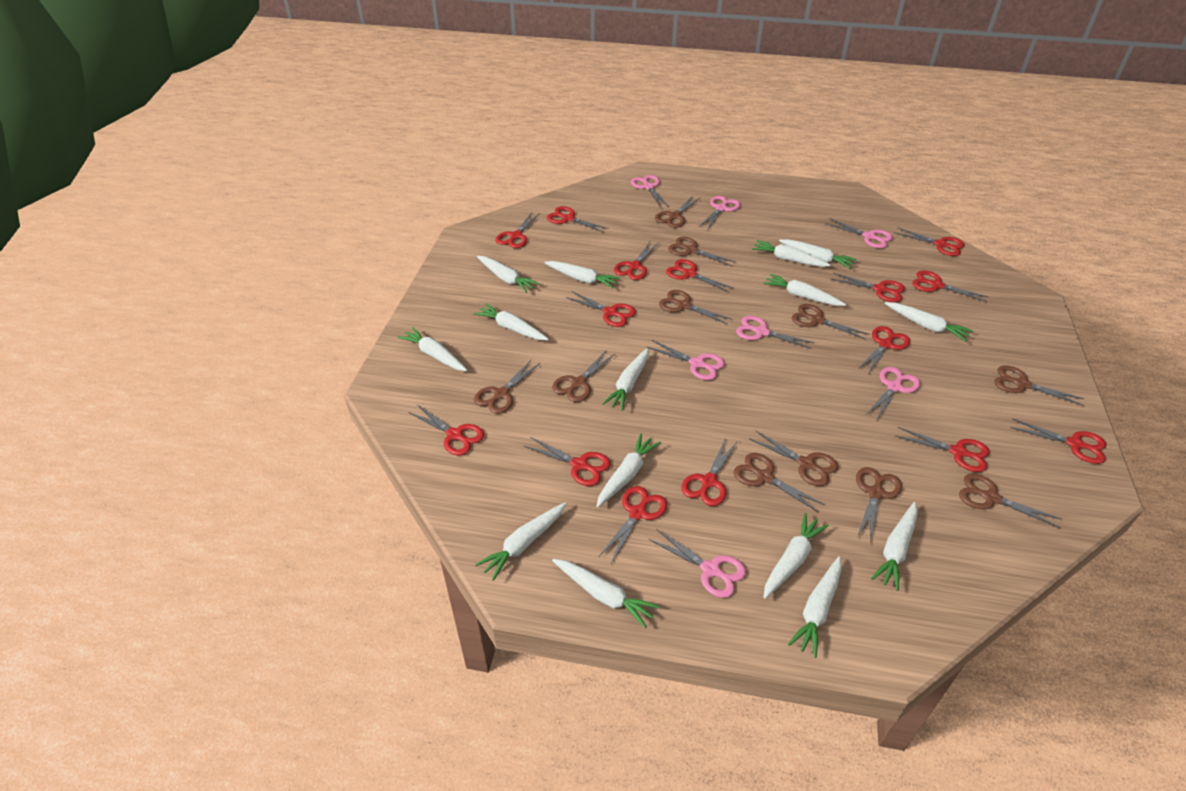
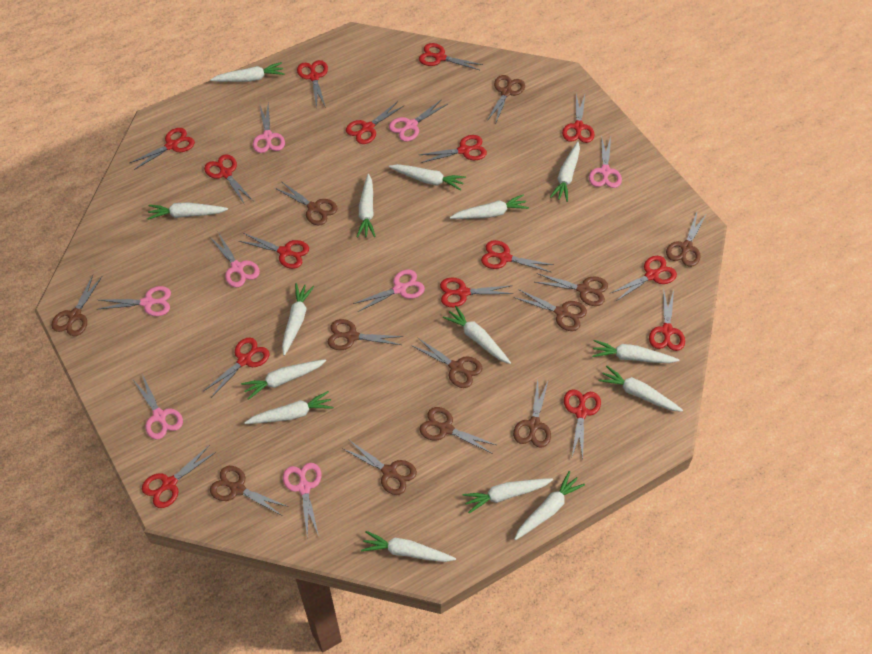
brown scissors: 11 -> 12
pink scissors: 7 -> 8

